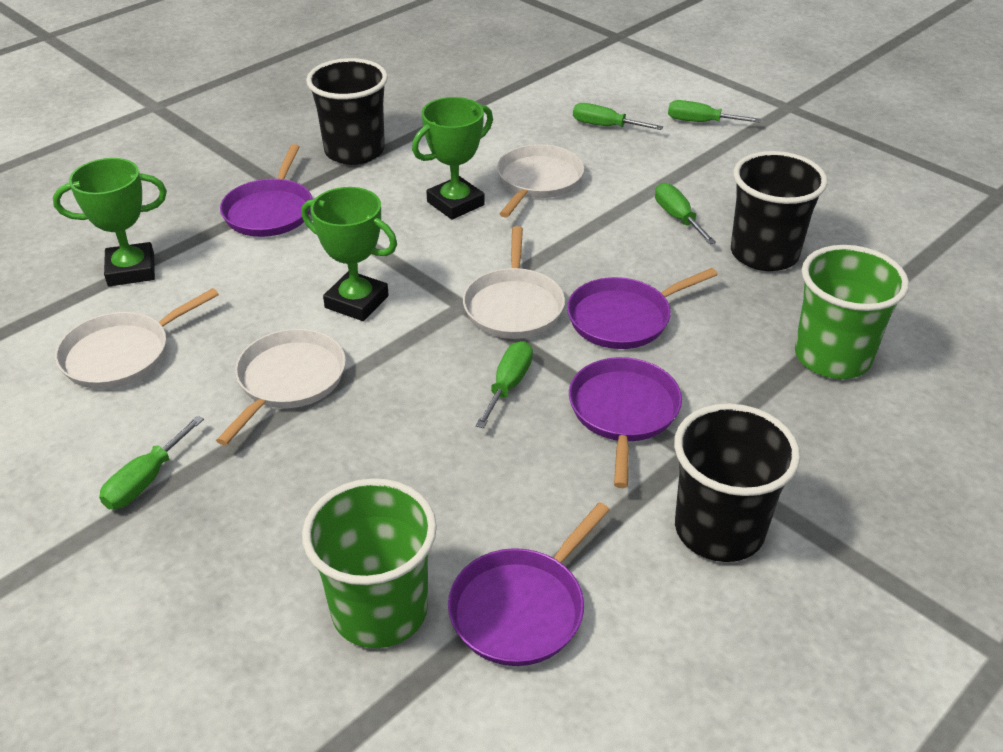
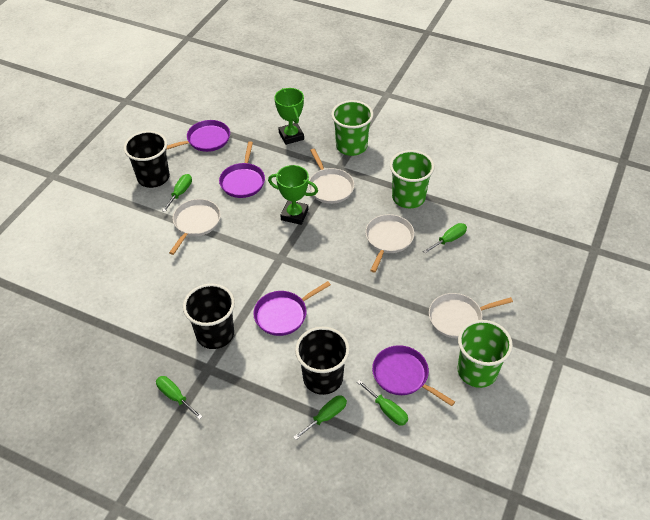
green cup: 2 -> 3
green trophy: 3 -> 2

